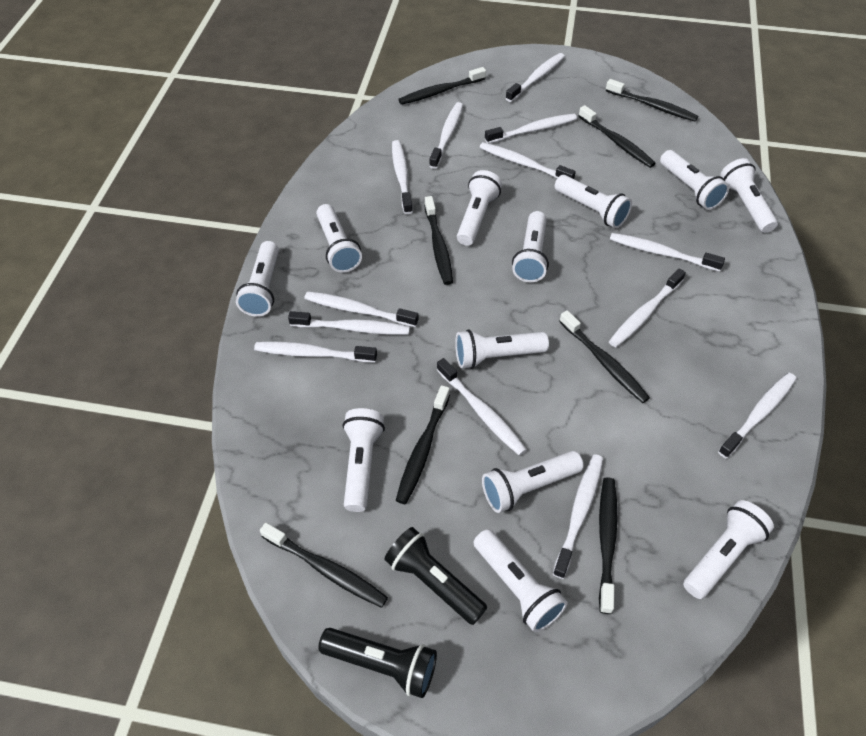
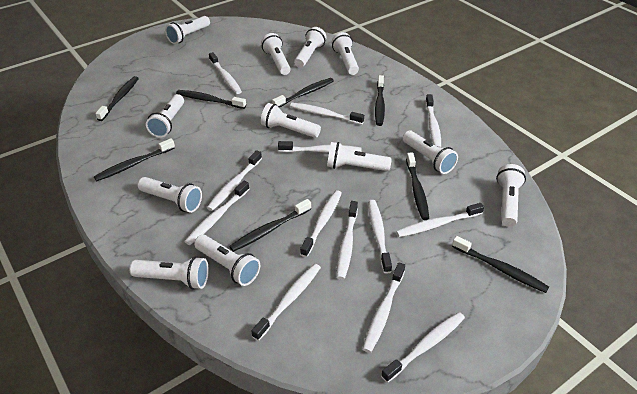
black flashlight: 2 -> 0

